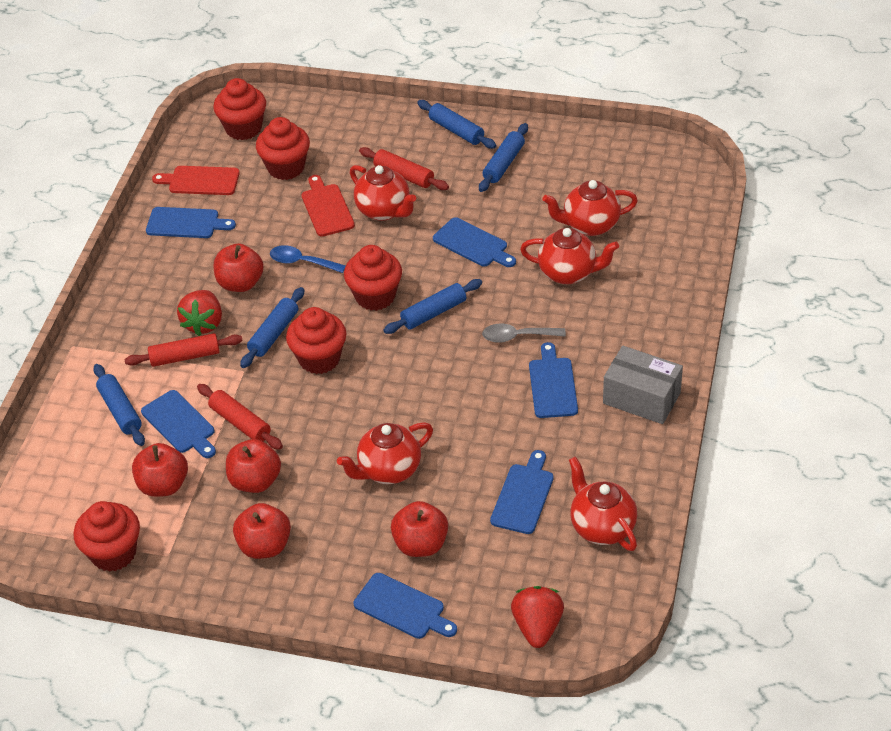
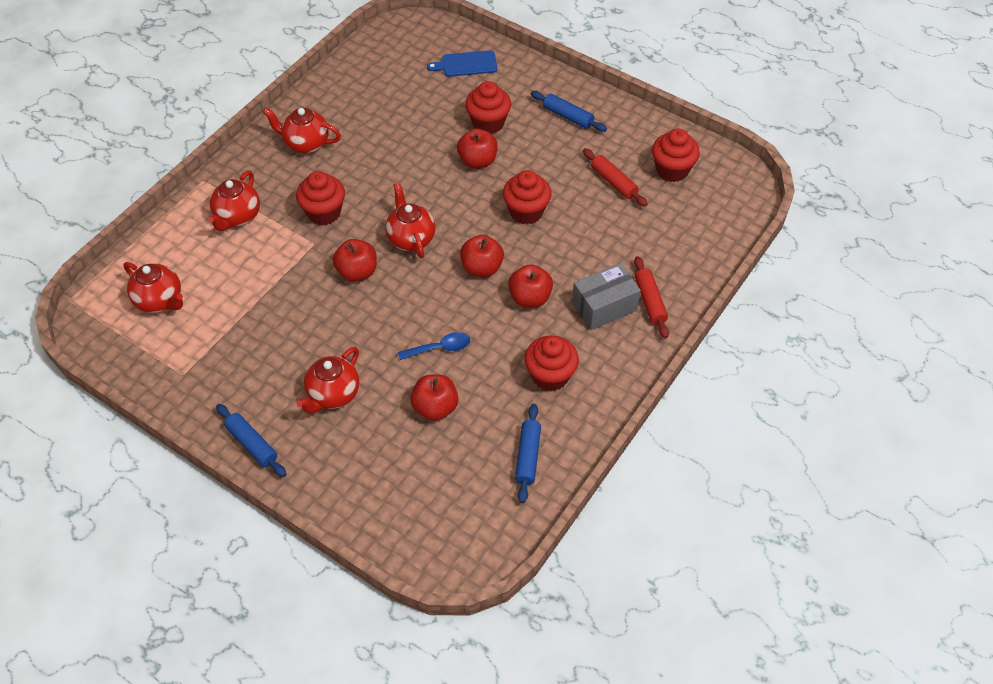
blue cutting board: 6 -> 1
blue rolling pin: 5 -> 3
grey spoon: 1 -> 0
red cutting board: 2 -> 0
red rolling pin: 3 -> 2
red strawberry: 2 -> 0

